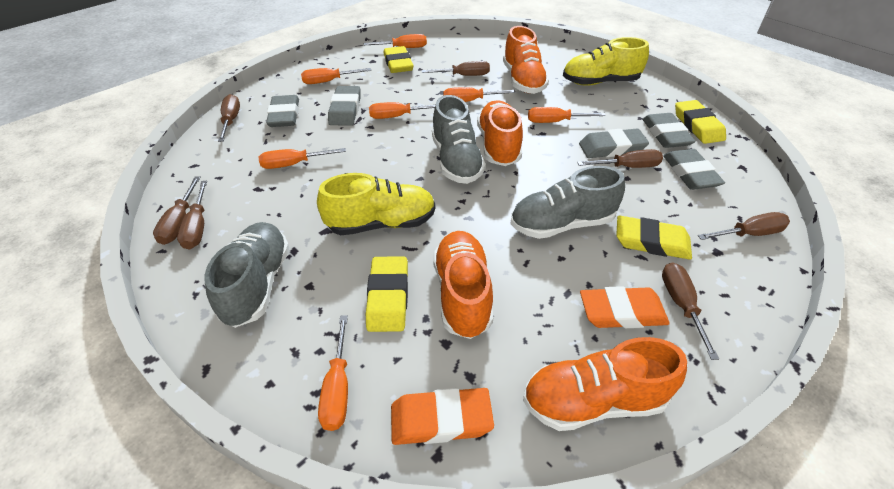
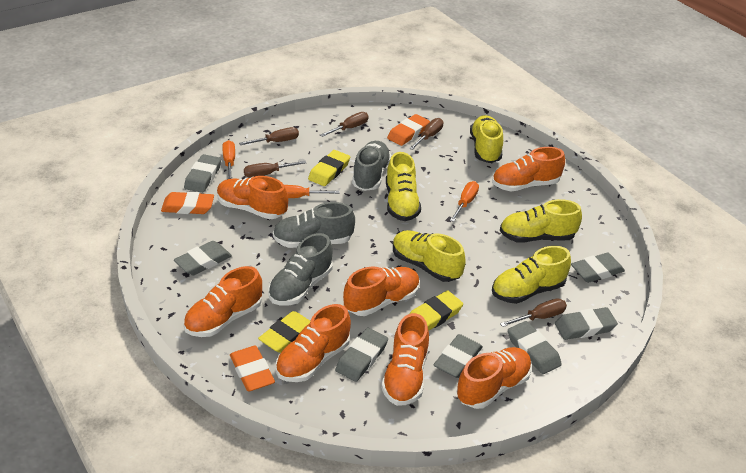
brown screwdriver: 7 -> 5
grey eraser: 5 -> 7
orange eraser: 2 -> 3
orange screwdriver: 7 -> 3
orange shoe: 4 -> 7
yellow eraser: 4 -> 3
yellow shoe: 2 -> 5

